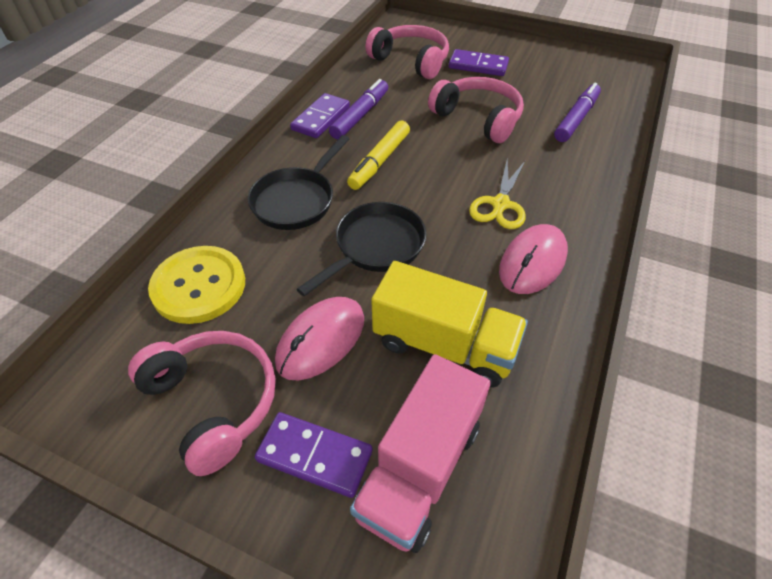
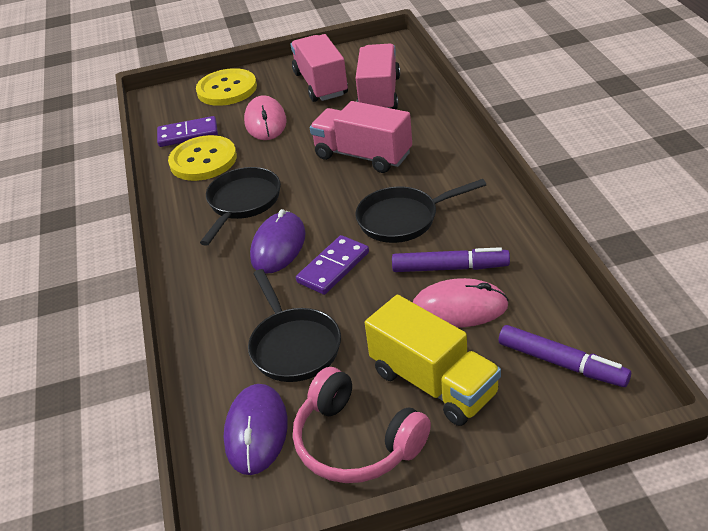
black pan: 2 -> 3
pink headphones: 3 -> 1
pink truck: 1 -> 3
purple domino: 3 -> 2
purple mouse: 0 -> 2
yellow button: 1 -> 2
yellow marker: 1 -> 0
yellow scissors: 1 -> 0

